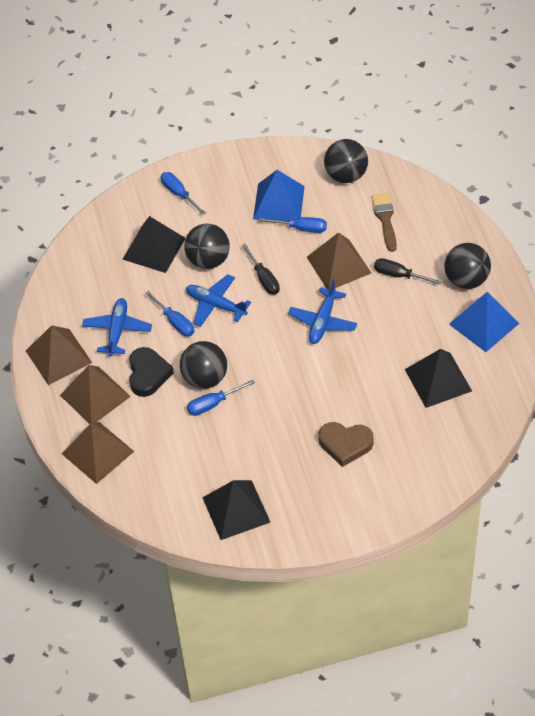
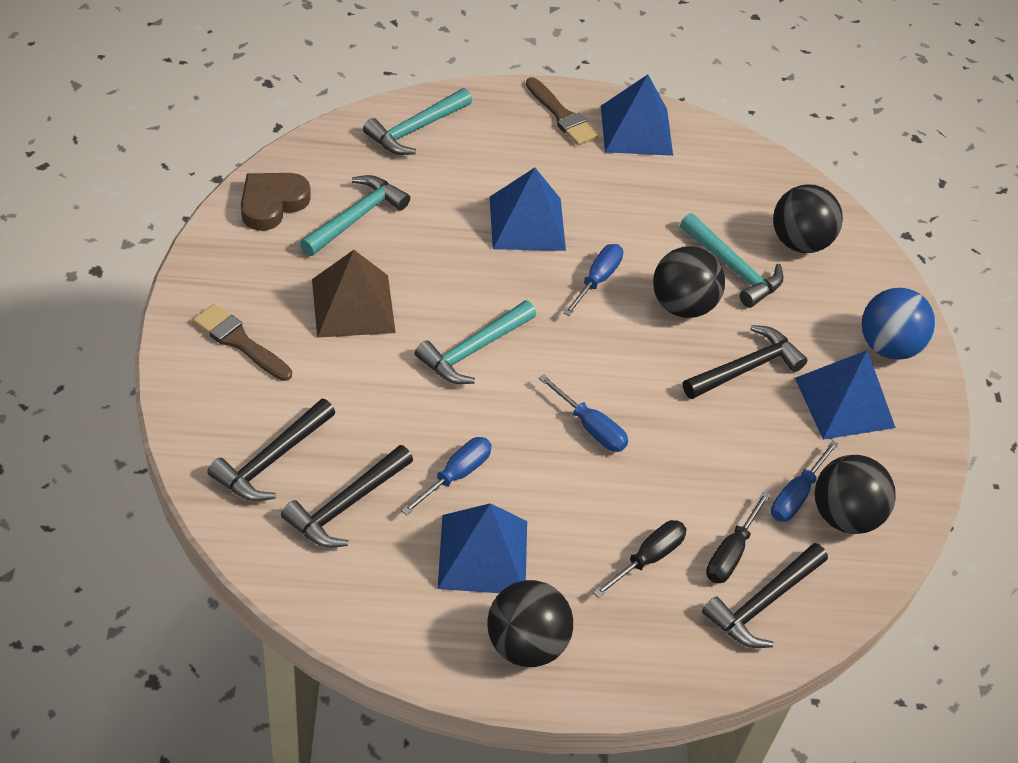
black hammer: 0 -> 4
black heart: 1 -> 0
black pyramid: 3 -> 0
blue ball: 0 -> 1
blue plane: 3 -> 0
blue pyramid: 2 -> 4
brown brush: 1 -> 2
brown pyramid: 4 -> 1
turquoise hammer: 0 -> 4

